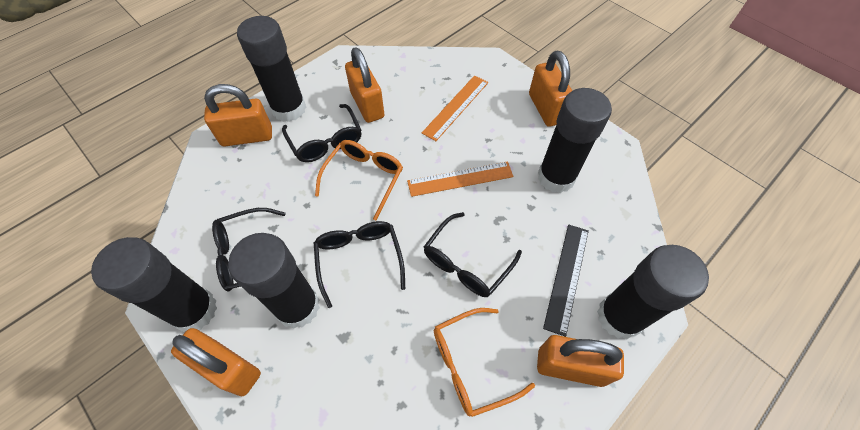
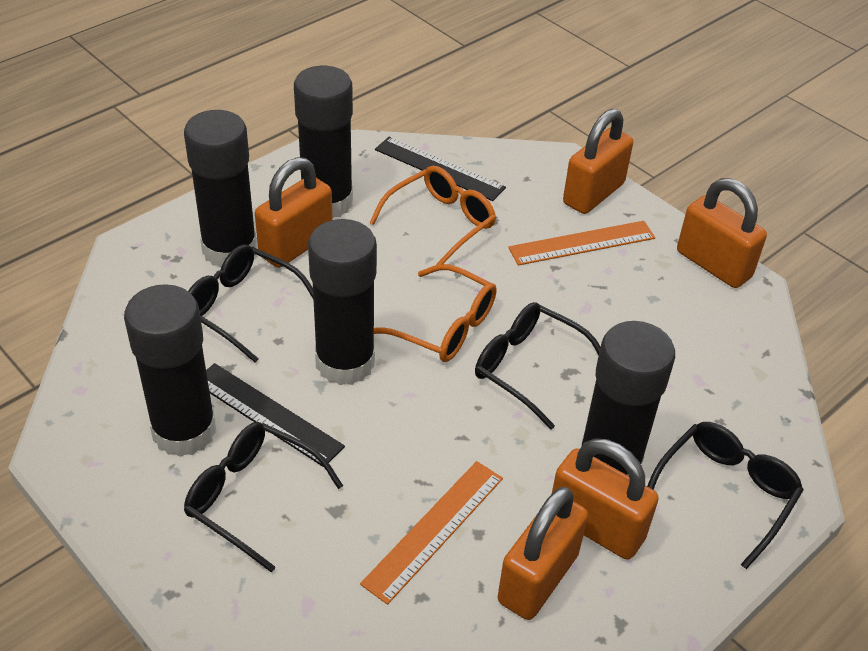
black ruler: 1 -> 2

